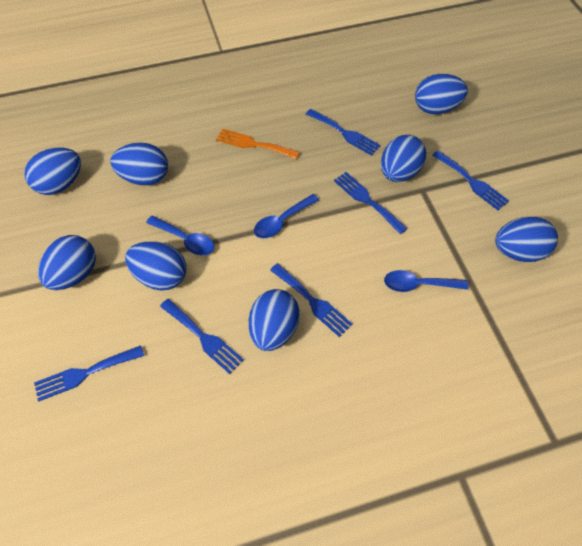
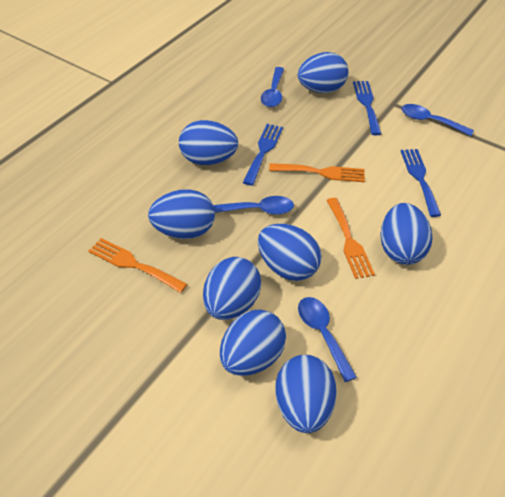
blue fork: 6 -> 3
blue spoon: 3 -> 4
orange fork: 1 -> 3

